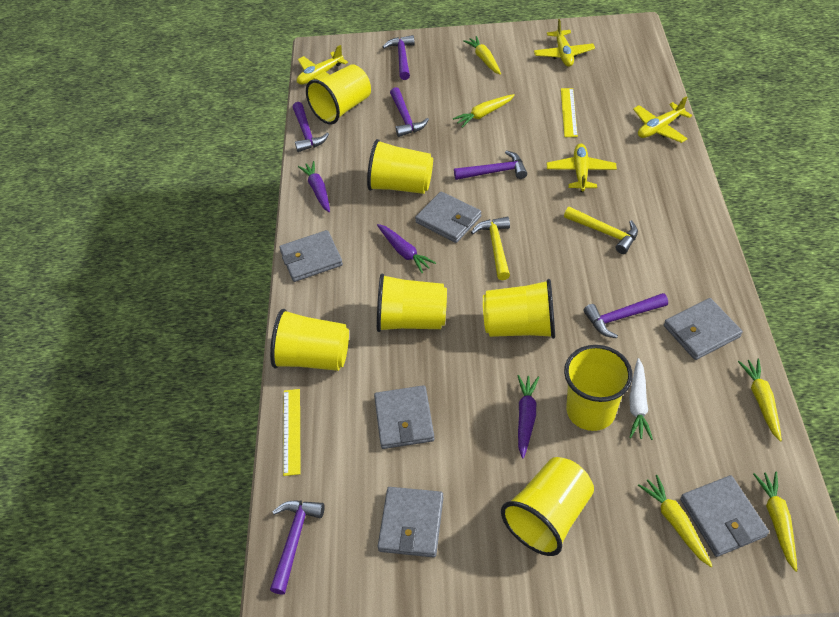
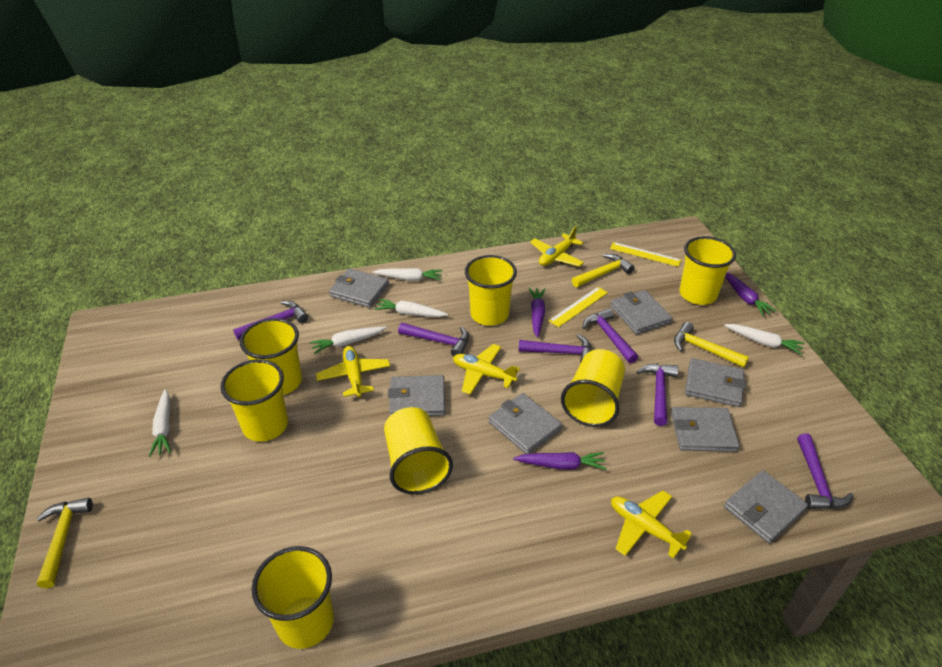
grey wallet: 6 -> 7
white carrot: 1 -> 5
yellow carrot: 5 -> 0
yellow hammer: 2 -> 3

